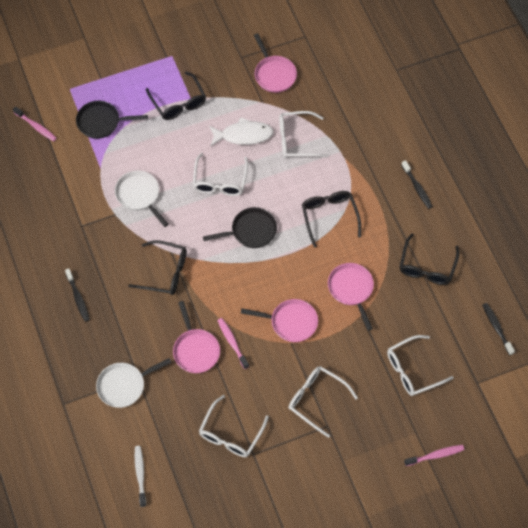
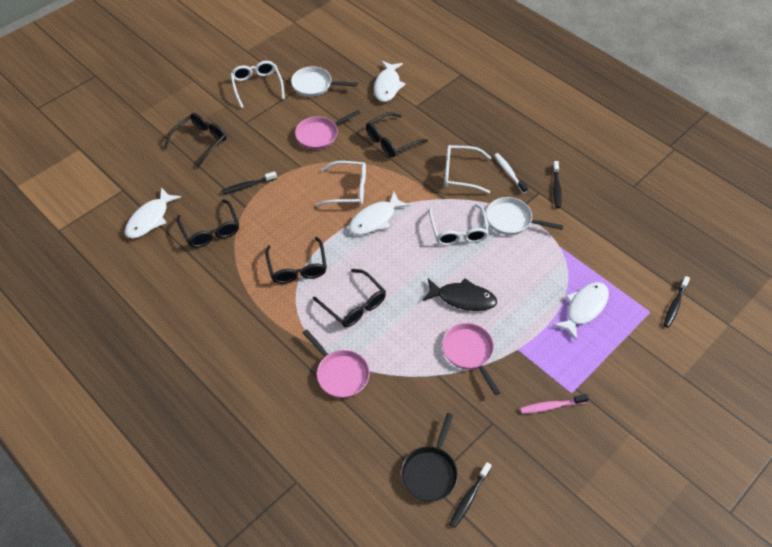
black fish: 0 -> 1
black glasses: 4 -> 5
black pan: 2 -> 1
black toothbrush: 3 -> 4
pink pan: 4 -> 3
pink toothbrush: 3 -> 1
white fish: 1 -> 4
white glasses: 5 -> 4

